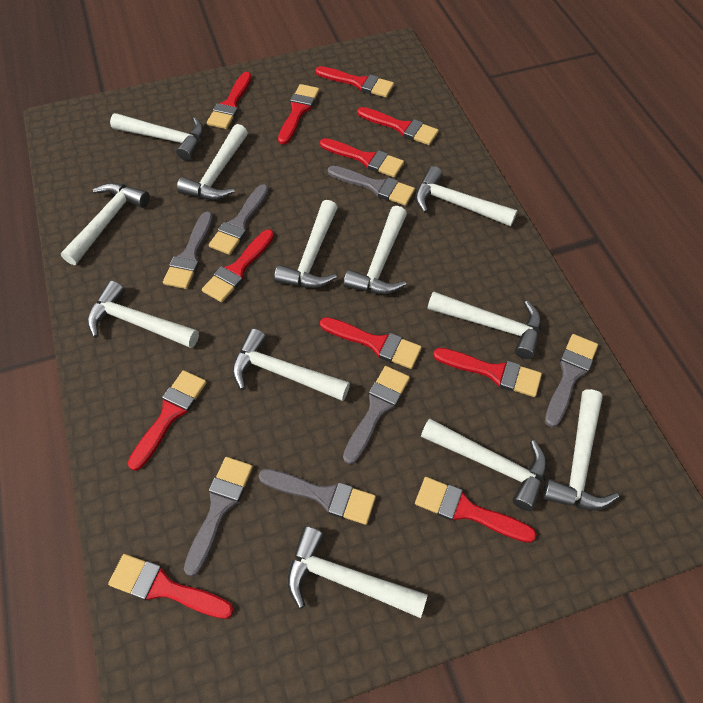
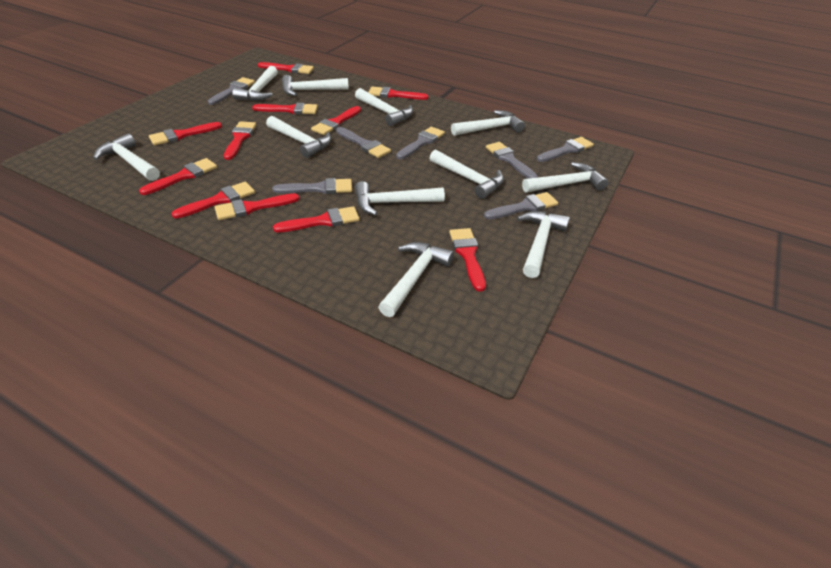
white hammer: 12 -> 11

